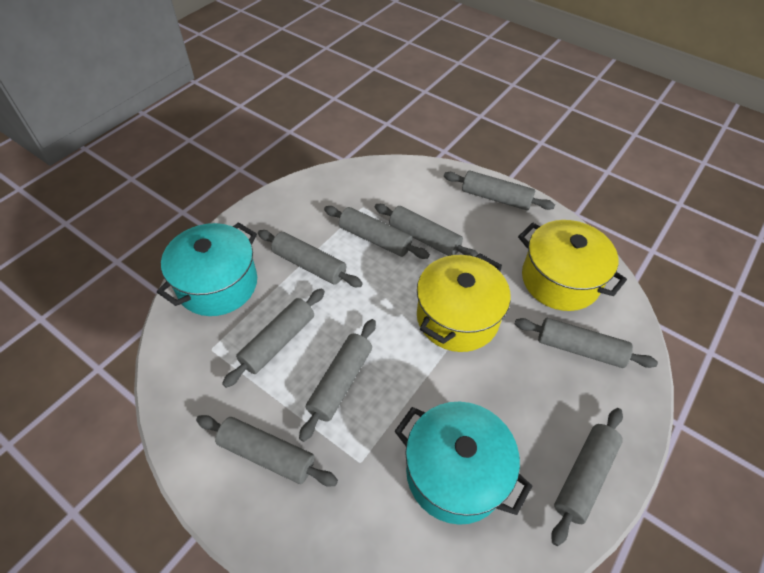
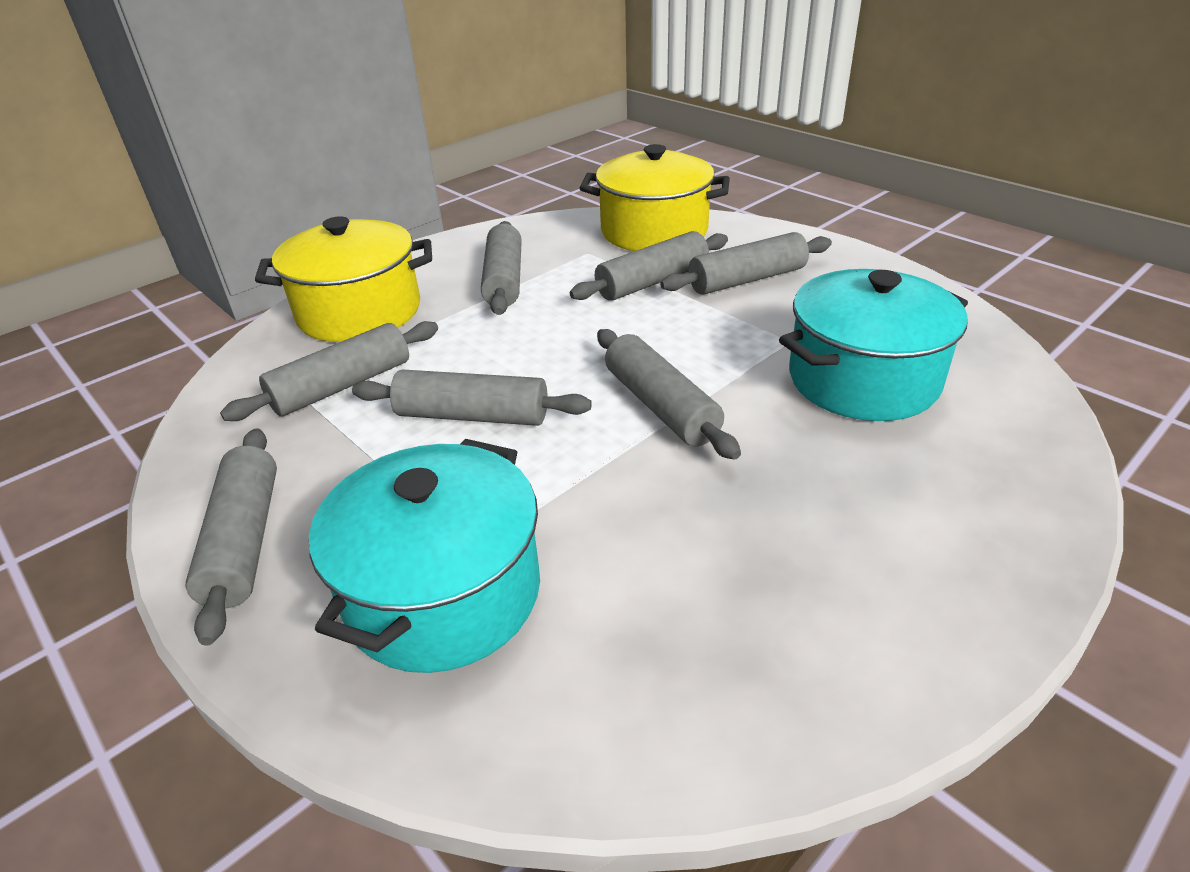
grey rolling pin: 9 -> 7

